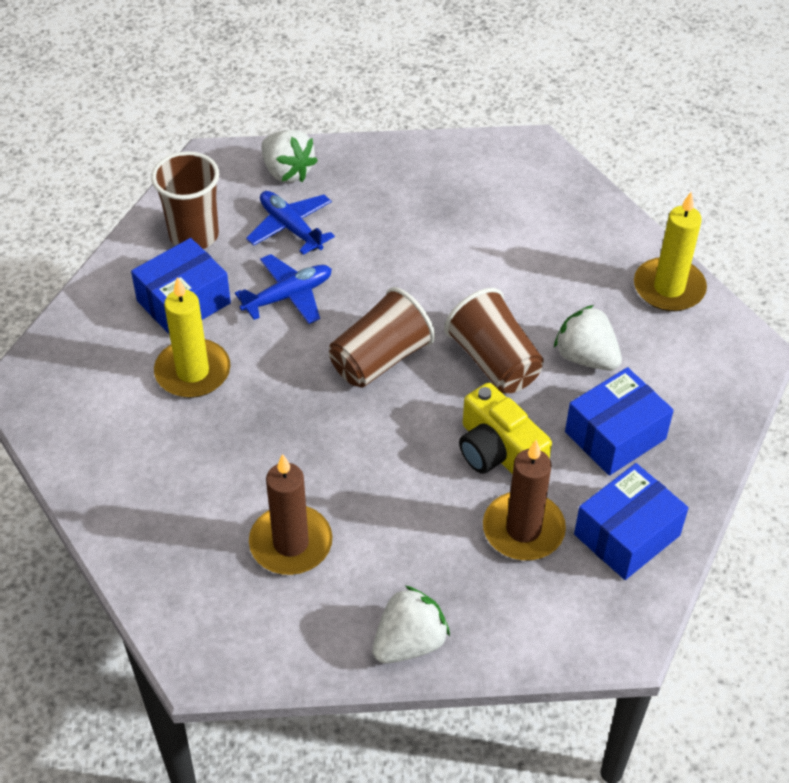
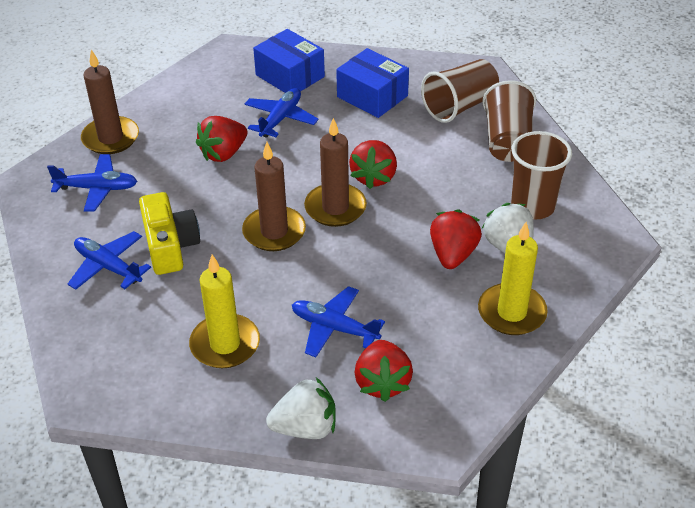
blue box: 3 -> 2
blue plane: 2 -> 4
brown candle: 2 -> 3
red strawberry: 0 -> 4
white strawberry: 3 -> 2

